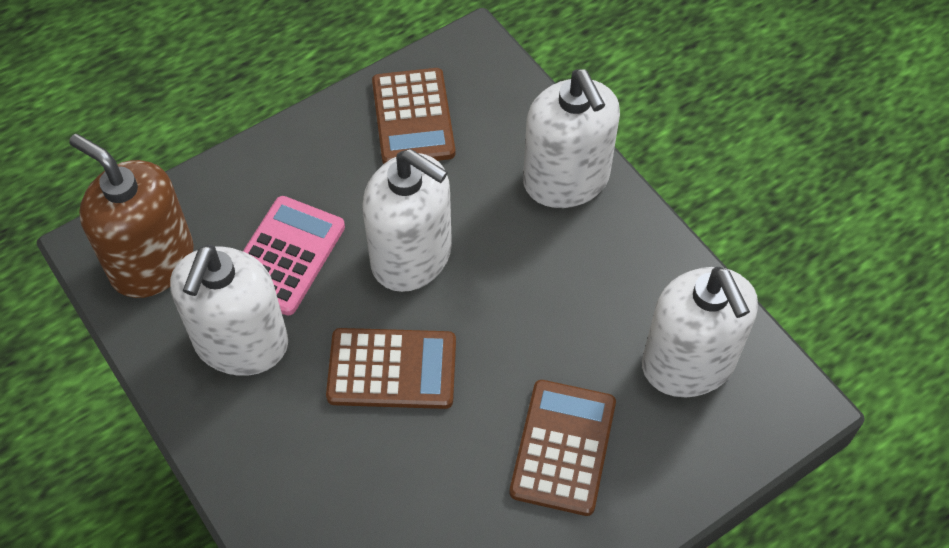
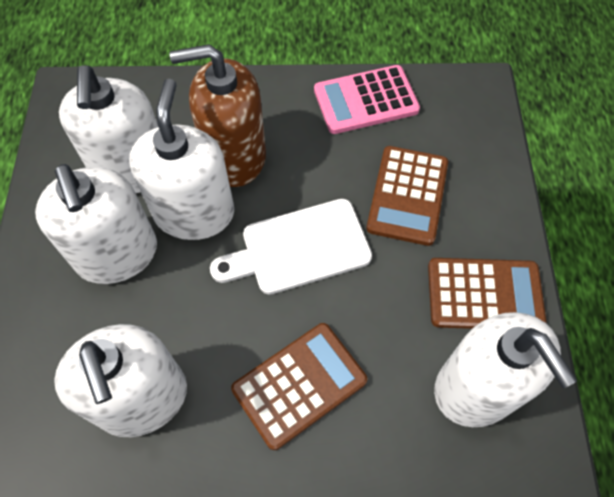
white cutting board: 0 -> 1
white soap dispenser: 4 -> 5

